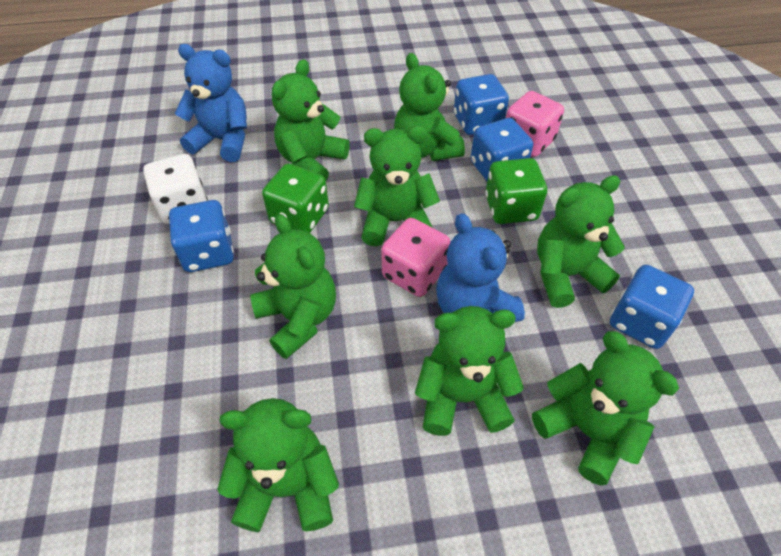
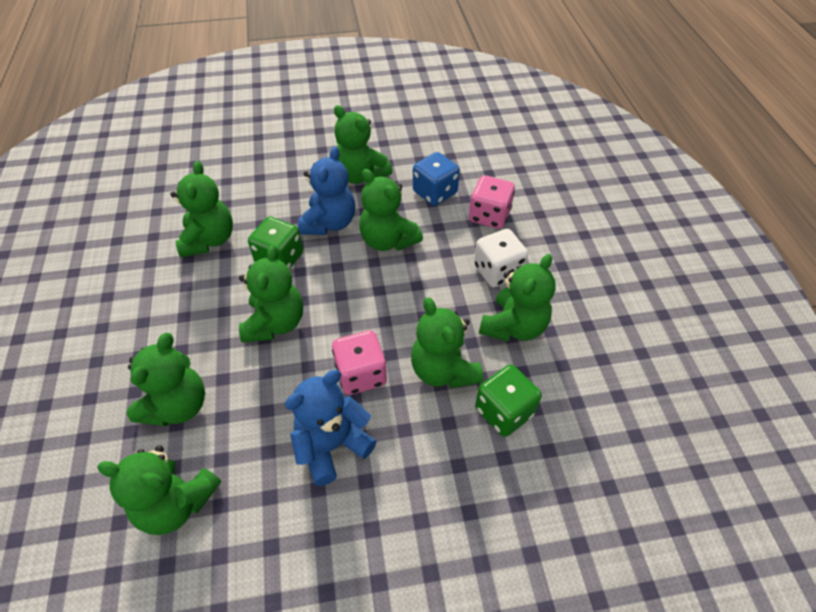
blue dice: 4 -> 1

